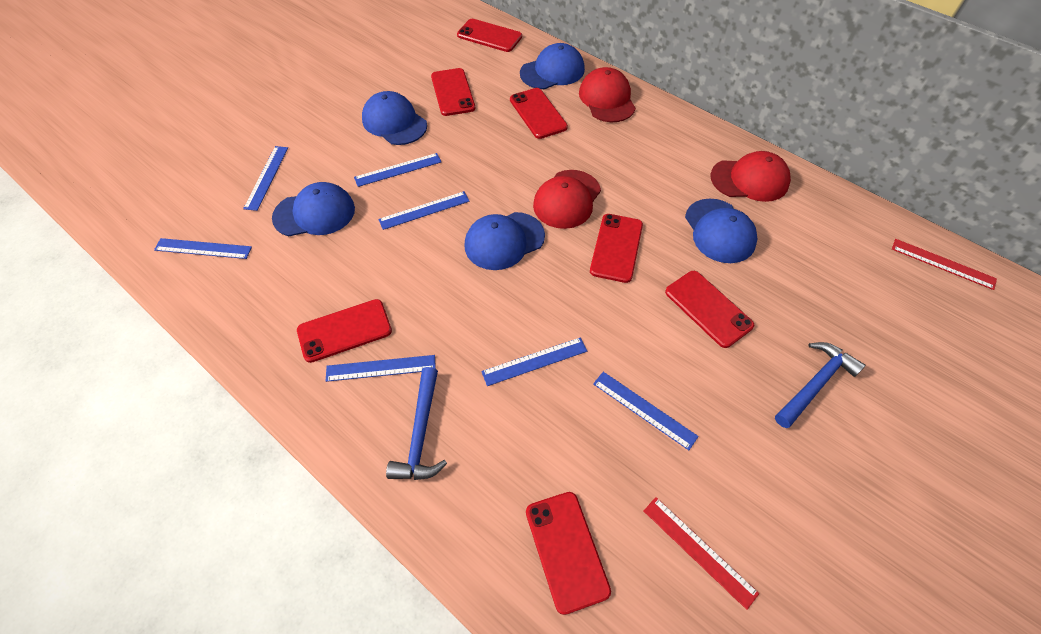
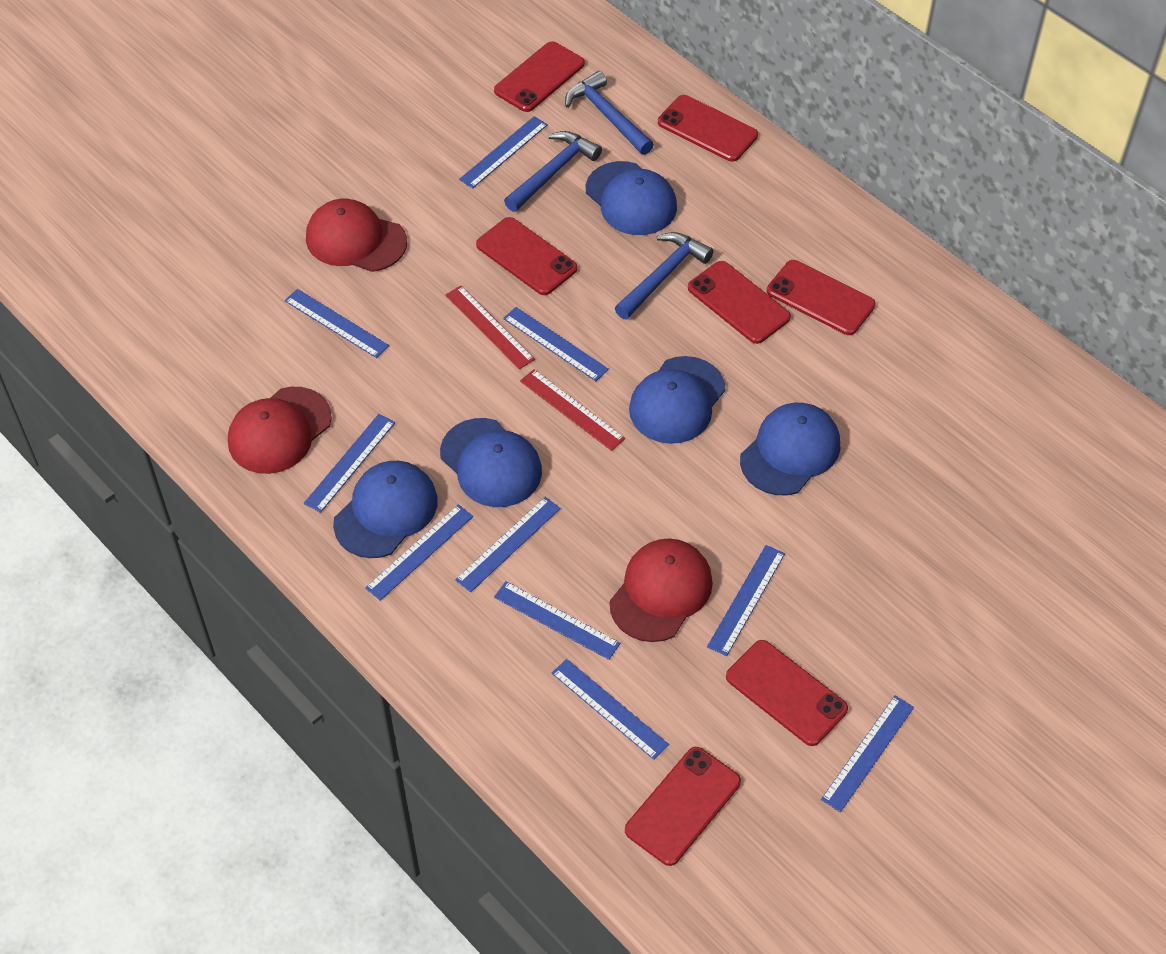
blue hammer: 2 -> 3
blue ruler: 7 -> 10

